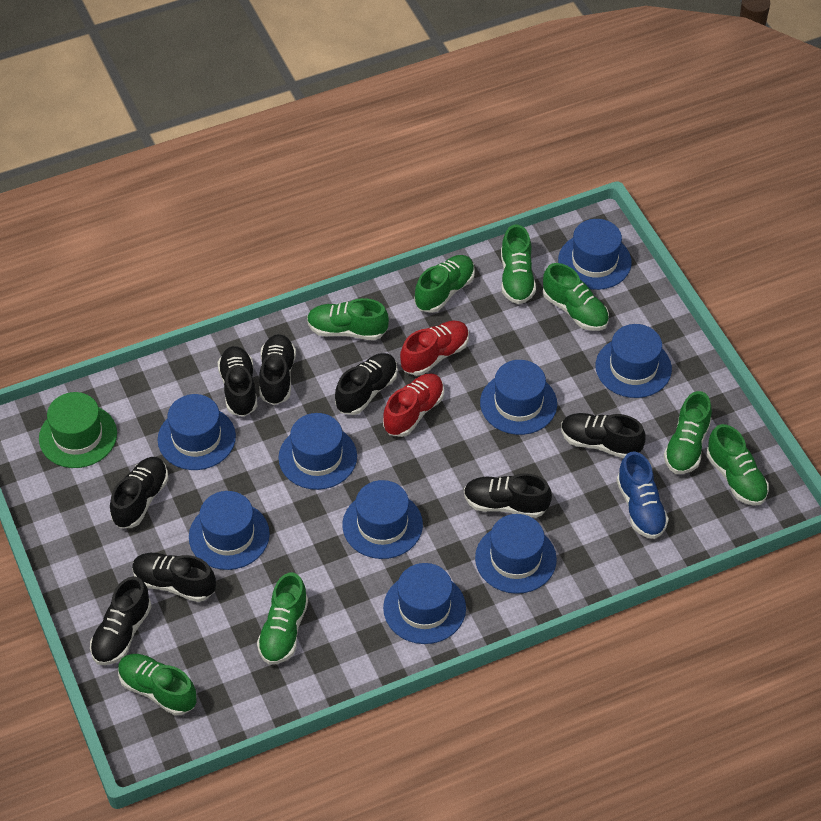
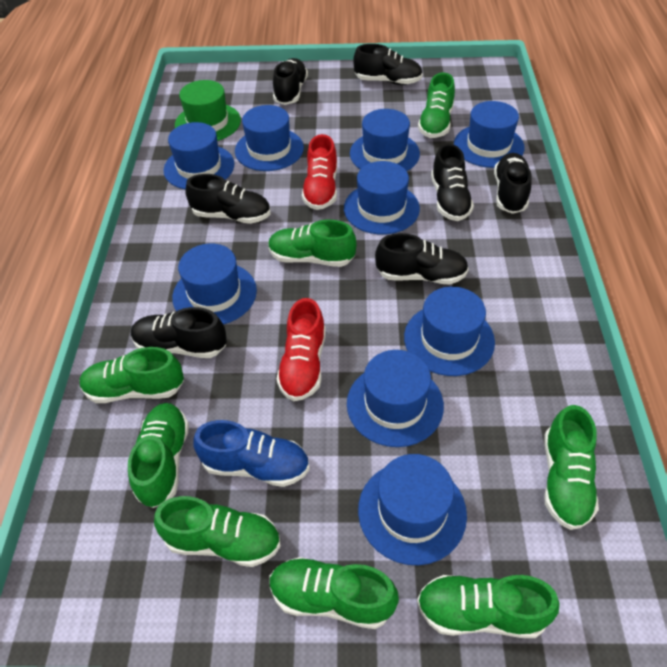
black shoe: 8 -> 7

